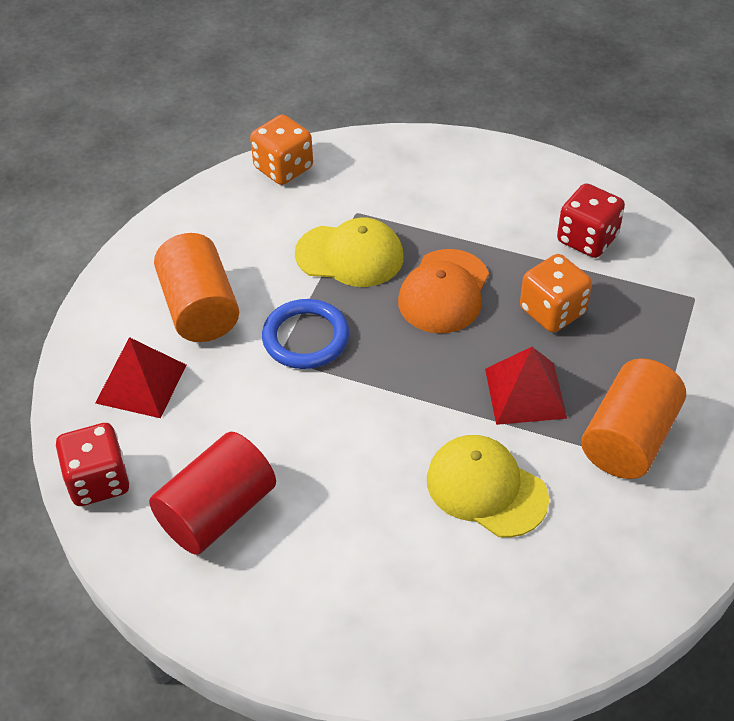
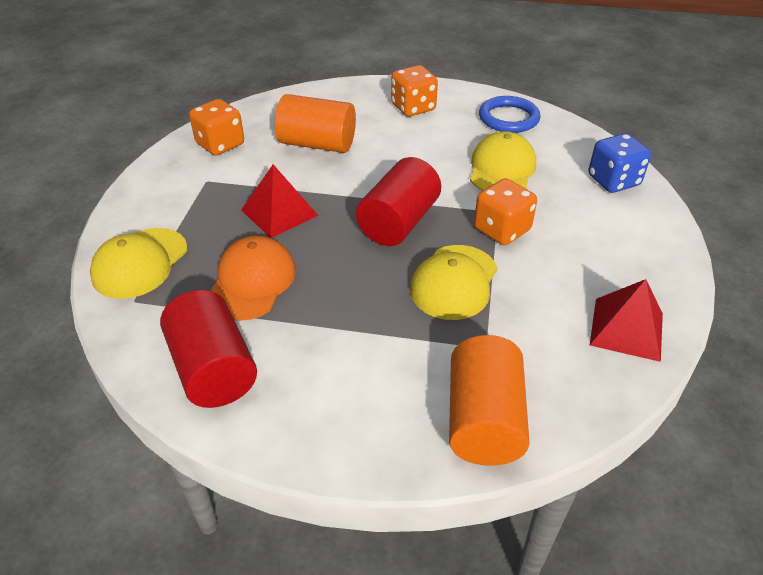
blue dice: 0 -> 1
orange dice: 2 -> 3
red cylinder: 1 -> 2
red dice: 2 -> 0
yellow cap: 2 -> 3

